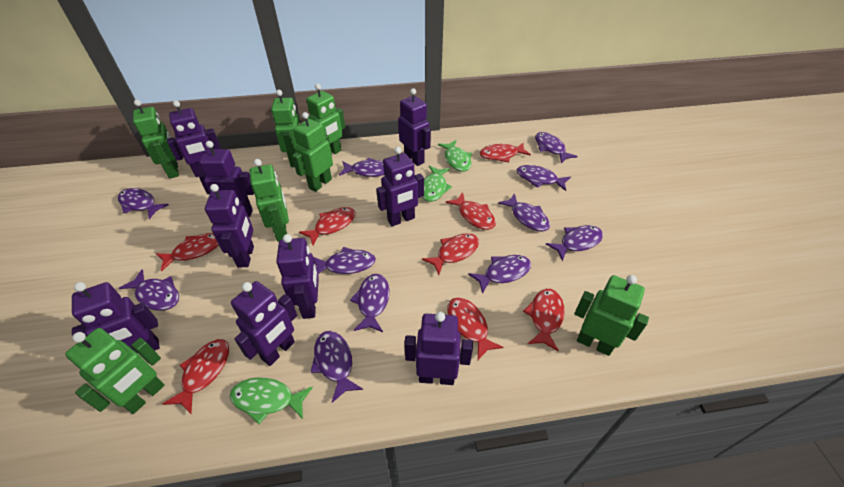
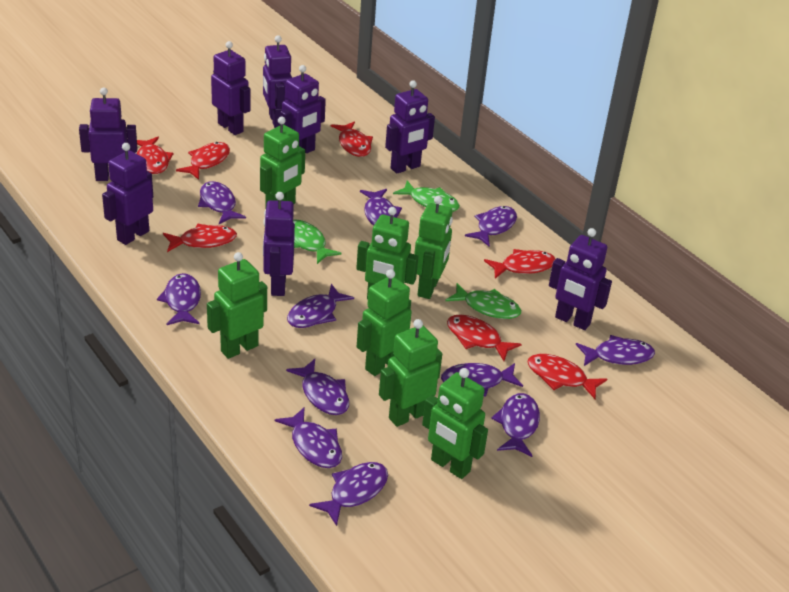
purple robot: 9 -> 8
red fish: 8 -> 7

